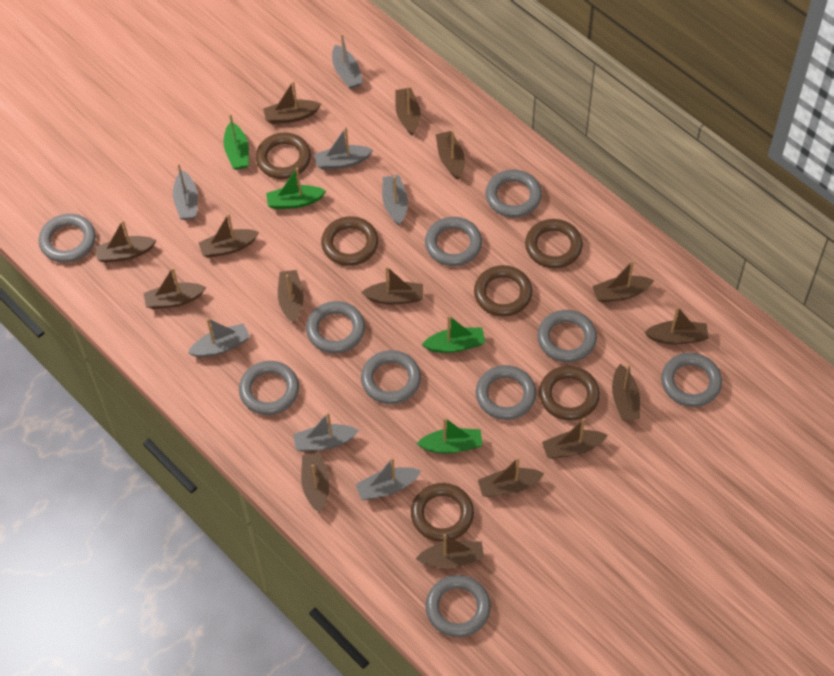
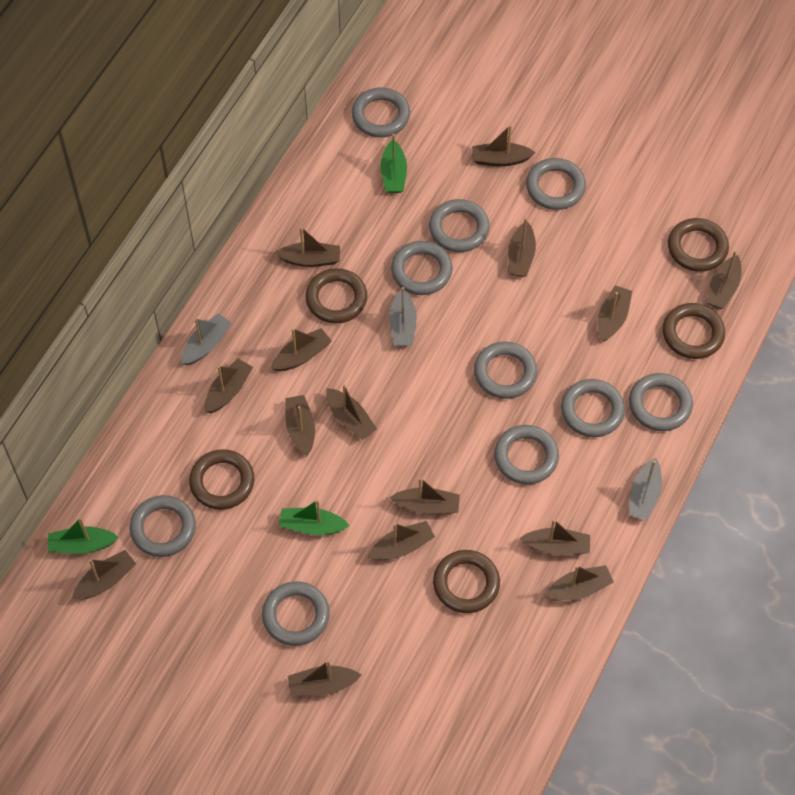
brown ring: 6 -> 5
green boat: 4 -> 3
grey boat: 7 -> 3

